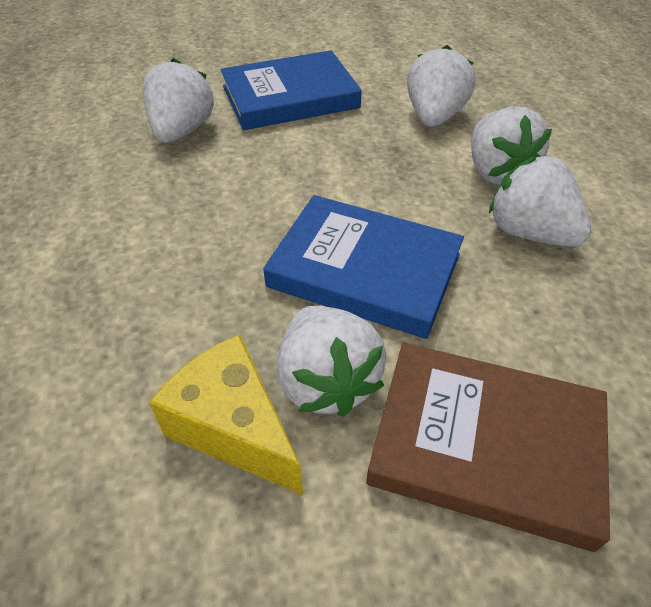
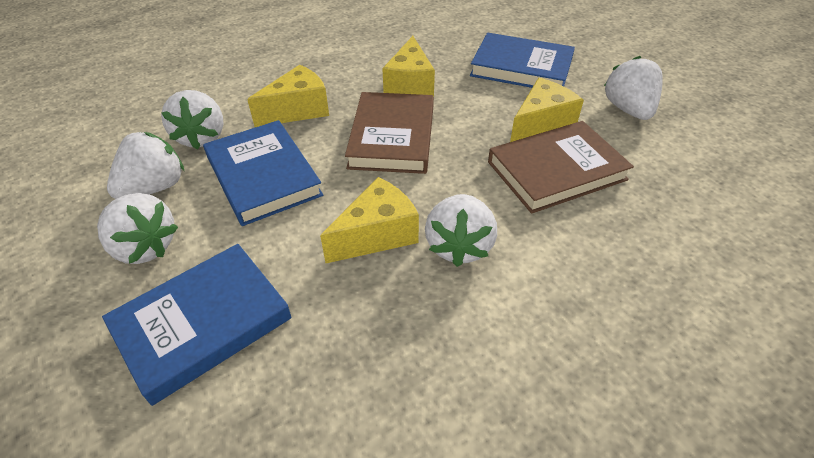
blue book: 2 -> 3
brown book: 1 -> 2
yellow cheese: 1 -> 4

